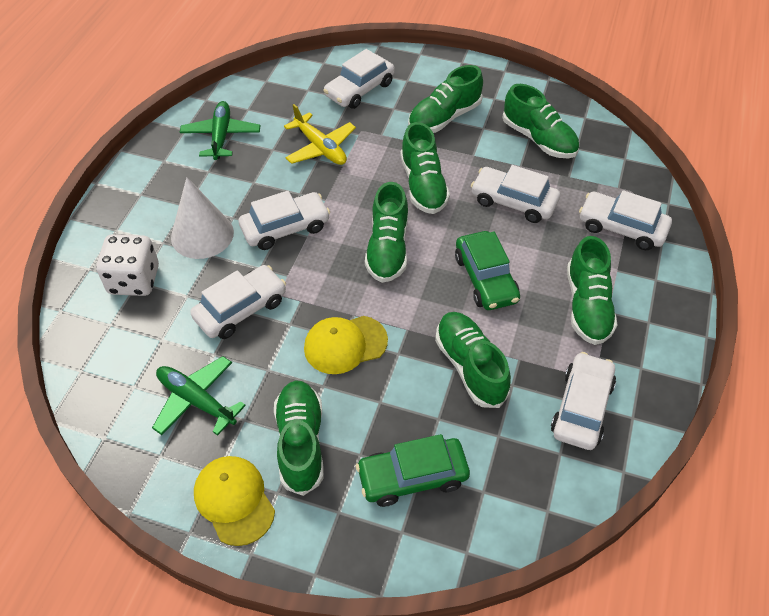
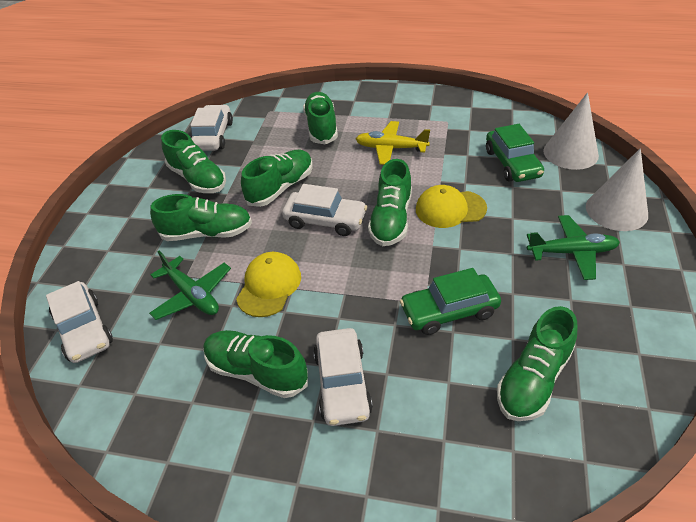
white car: 6 -> 4
white cone: 1 -> 2
white dice: 1 -> 0

